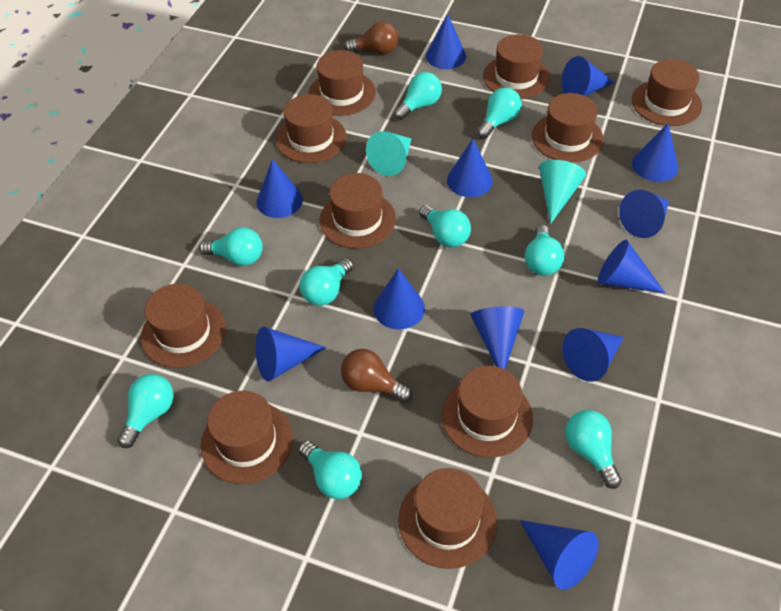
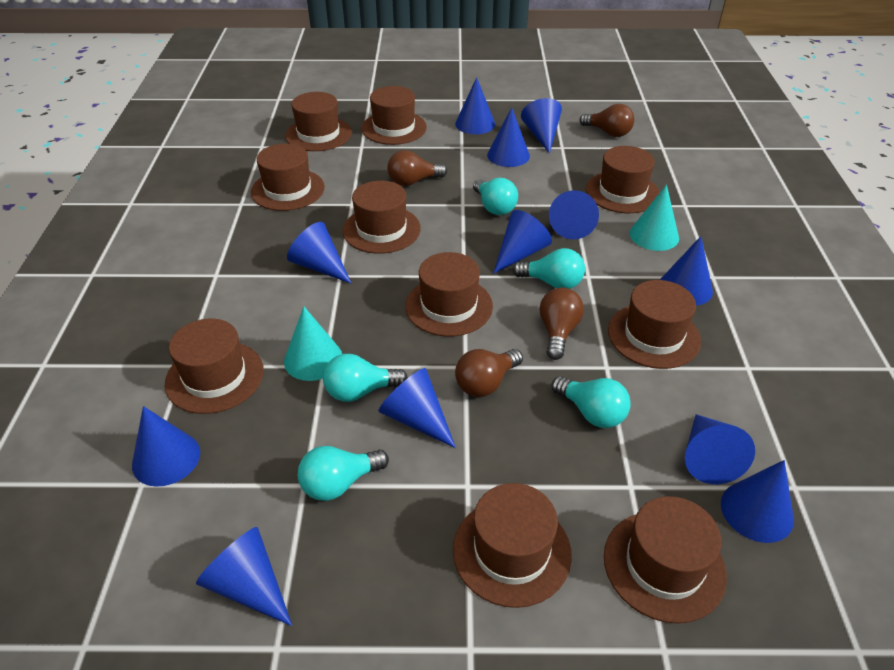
brown light bulb: 2 -> 4
turquoise light bulb: 9 -> 5

